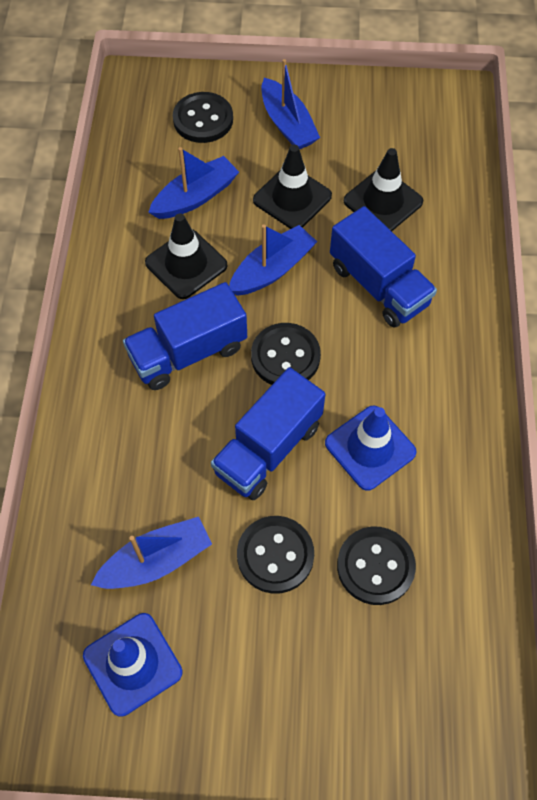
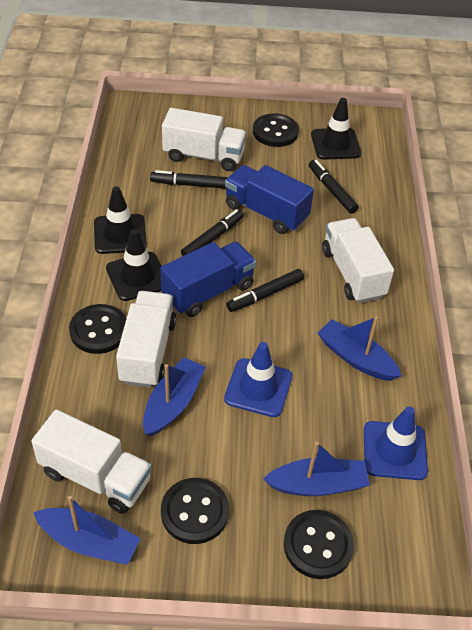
black marker: 0 -> 4
blue truck: 3 -> 2
white truck: 0 -> 4

